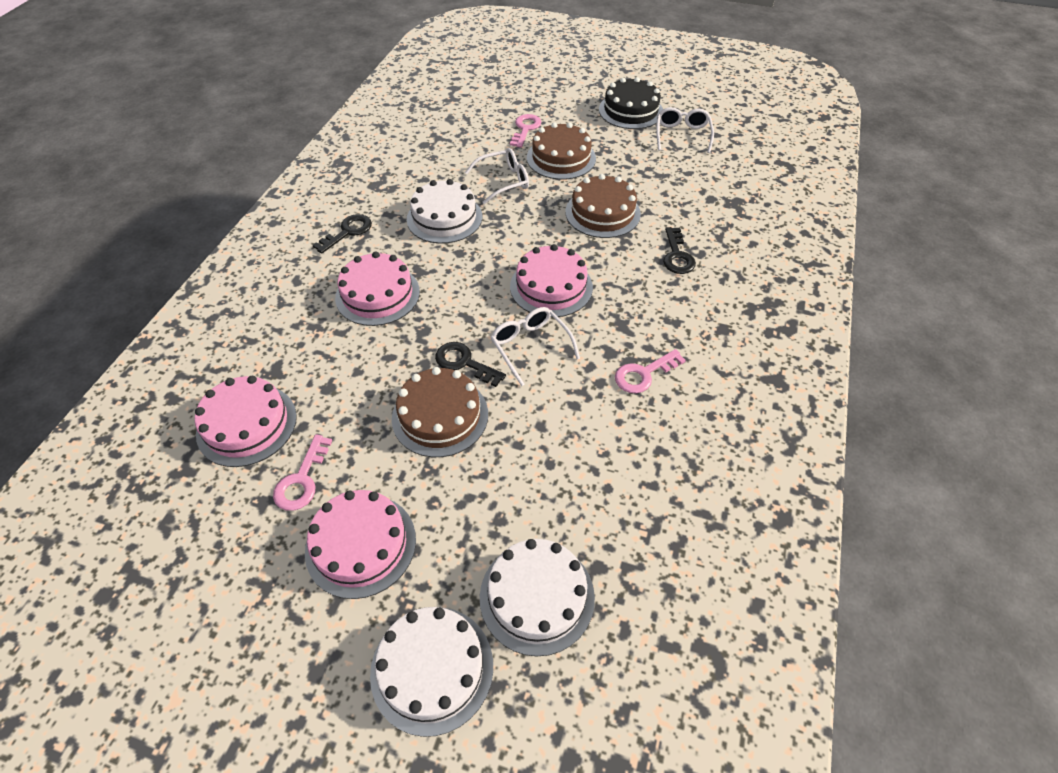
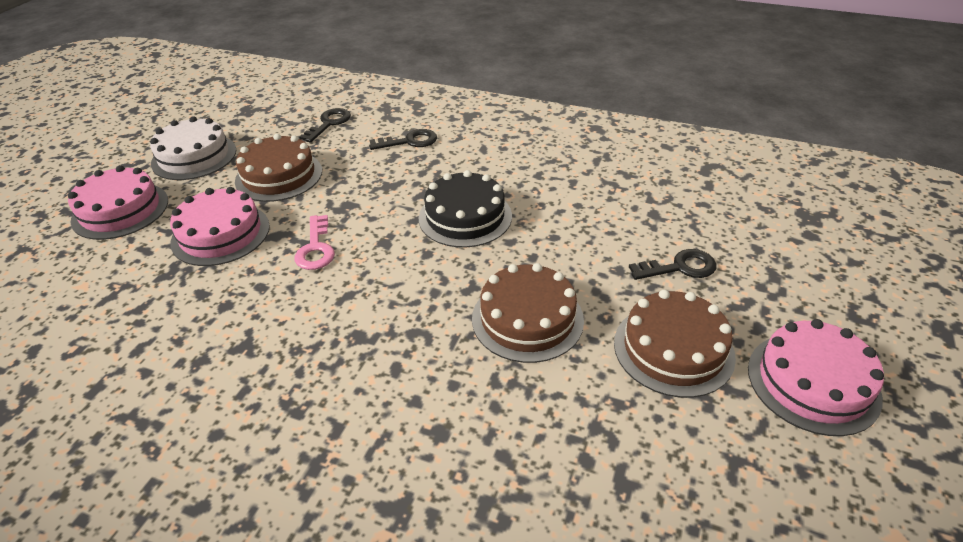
pink cake: 4 -> 3
pink key: 3 -> 1
white cake: 3 -> 1
white glasses: 3 -> 0

